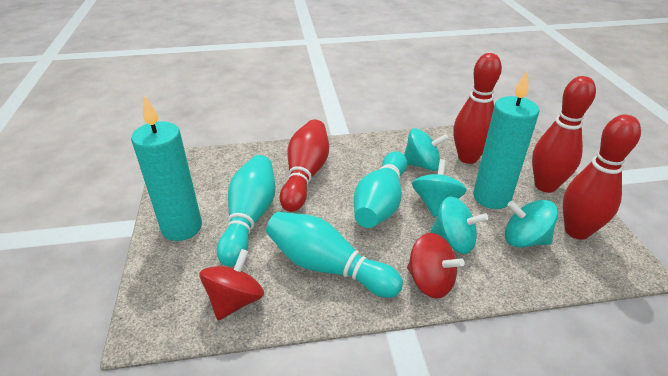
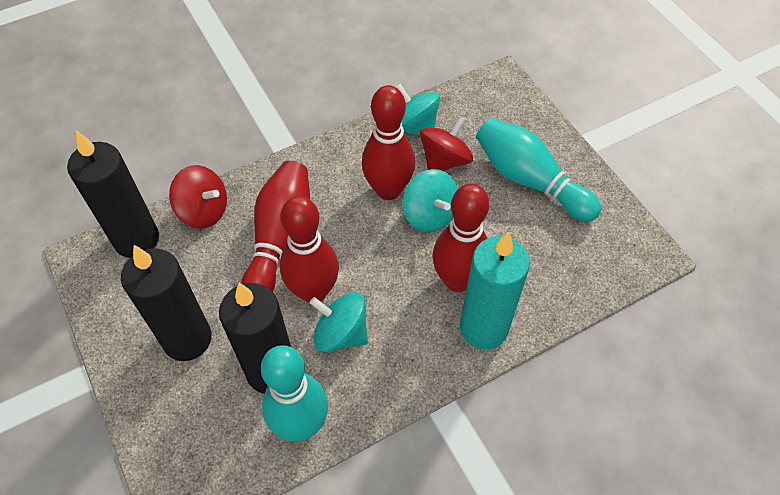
black candle: 0 -> 3
turquoise bowling pin: 3 -> 2
turquoise candle: 2 -> 1
turquoise spinning top: 4 -> 3

